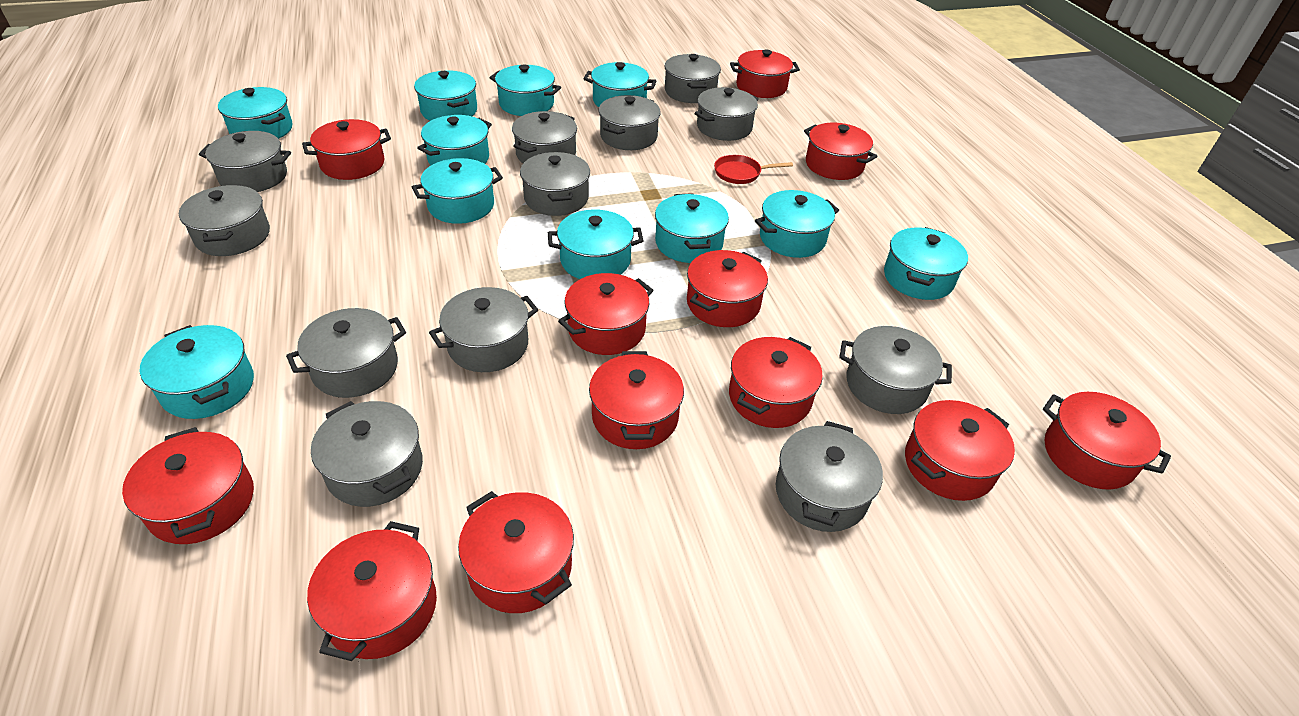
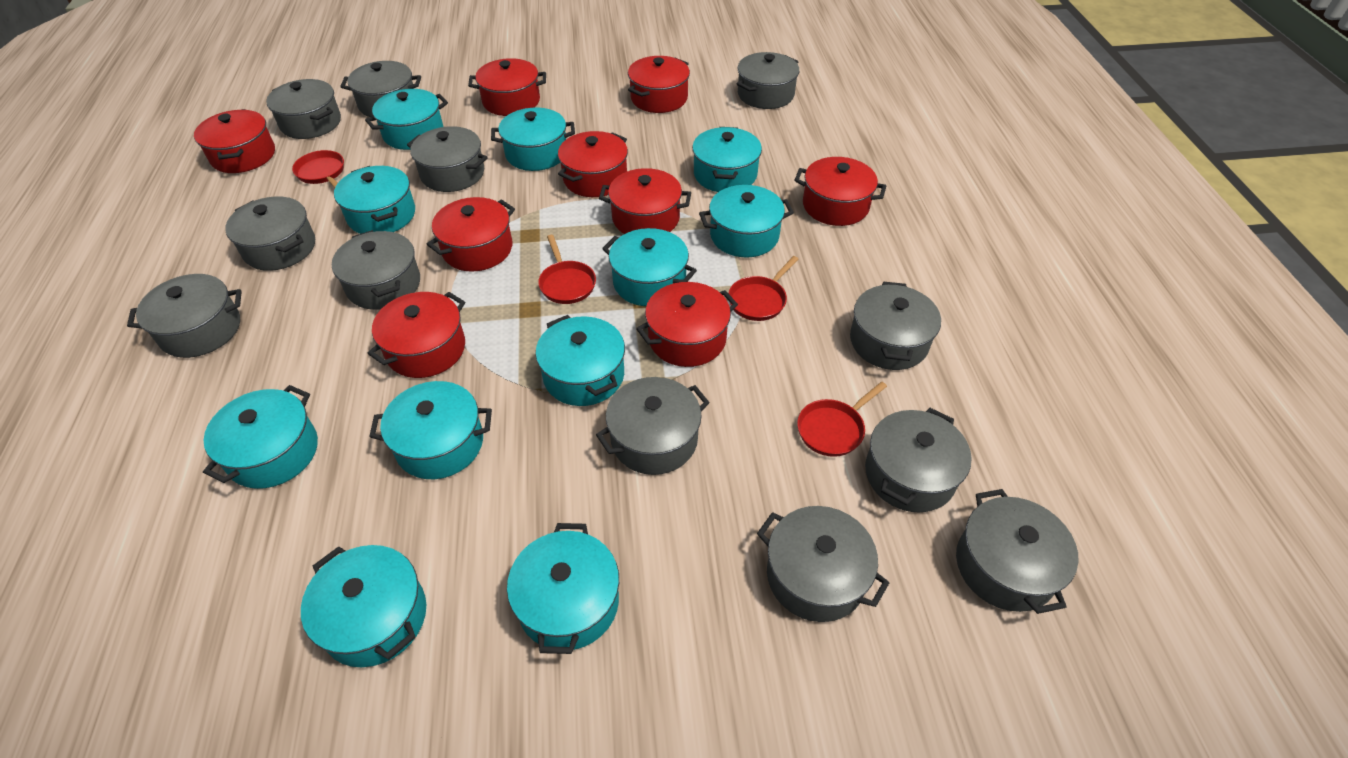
red pan: 1 -> 4
red pot: 12 -> 9

